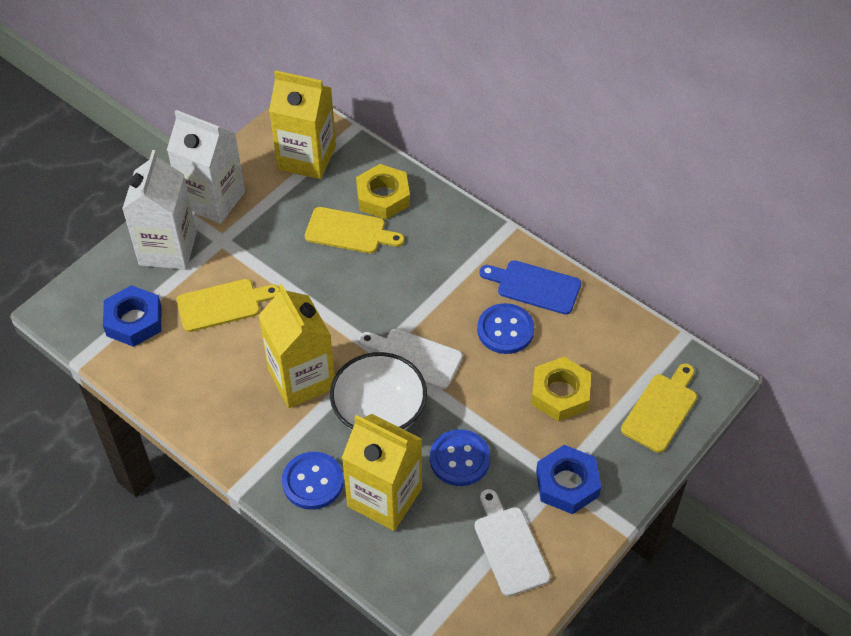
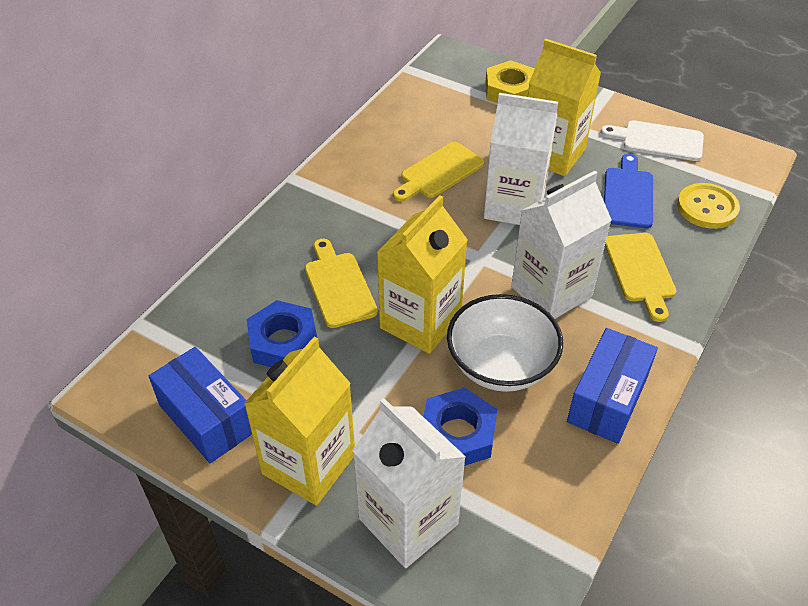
blue box: 0 -> 2
blue button: 3 -> 0
white carton: 2 -> 3
white cutting board: 2 -> 1
yellow button: 0 -> 1
yellow nut: 2 -> 1

